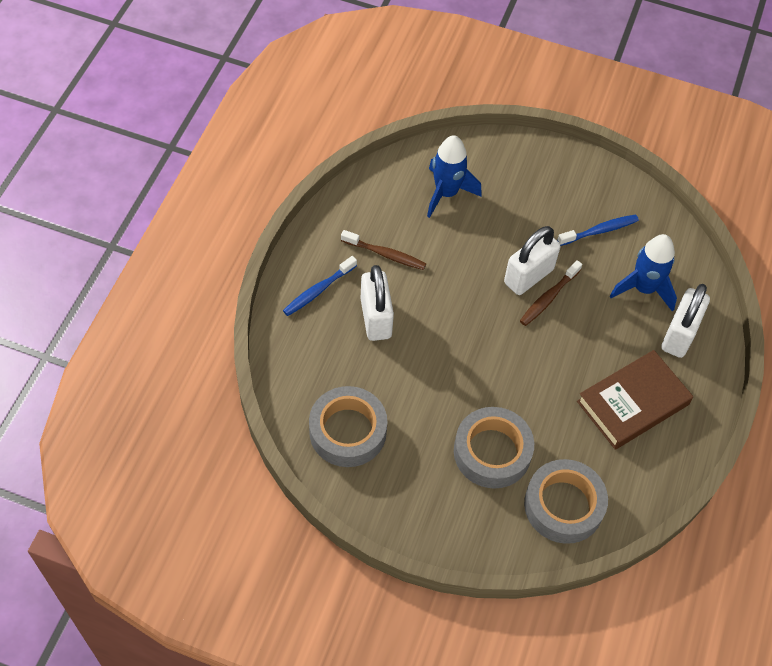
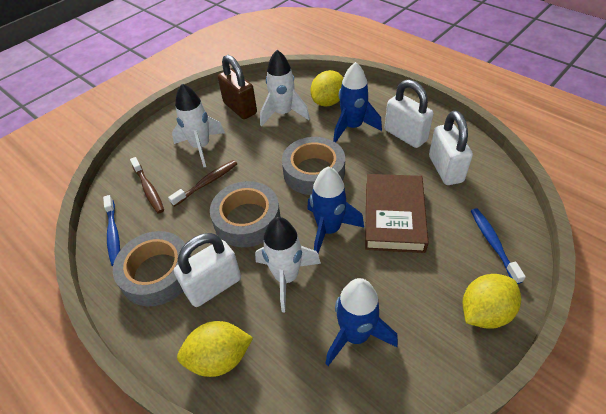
blue rocket: 2 -> 3
brown padlock: 0 -> 1
white rocket: 0 -> 3
yellow lemon: 0 -> 3

